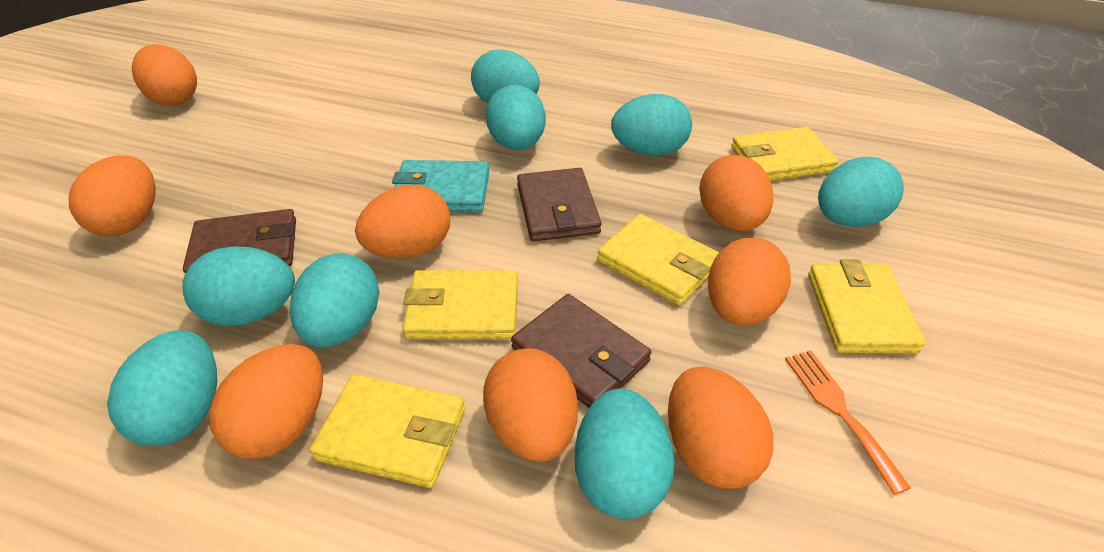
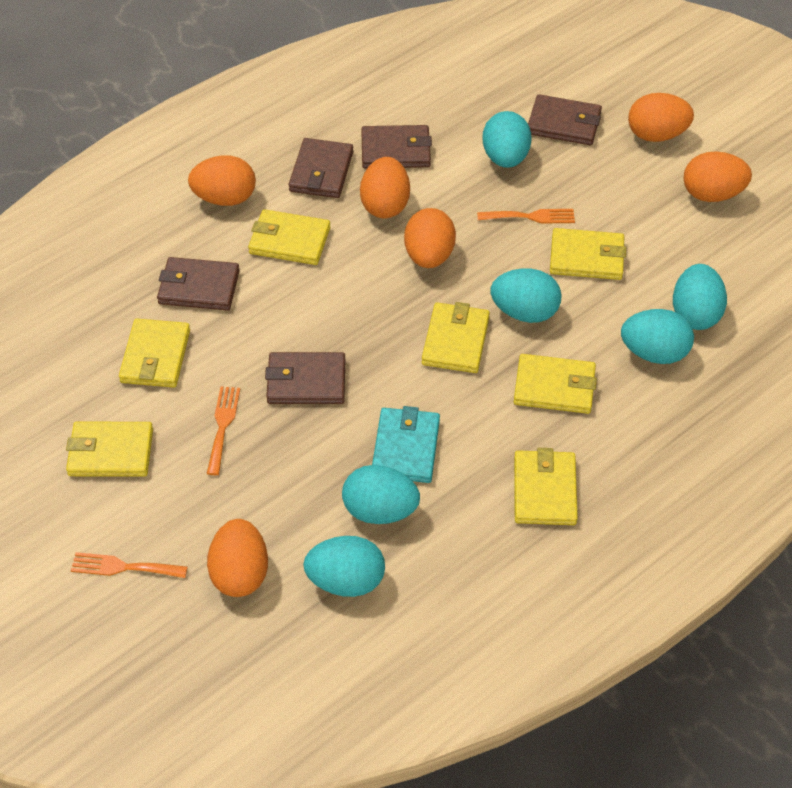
brown wallet: 3 -> 5
orange egg: 8 -> 6
orange fork: 1 -> 3
turquoise egg: 8 -> 6
yellow wallet: 5 -> 7

